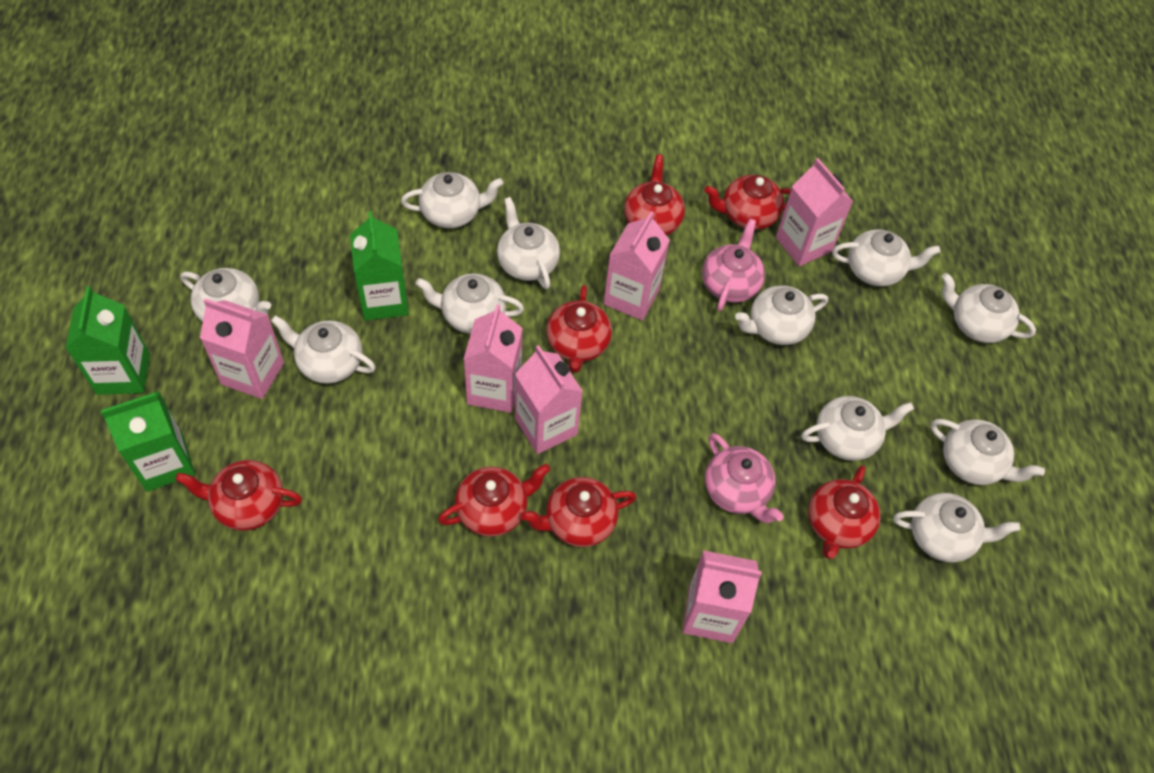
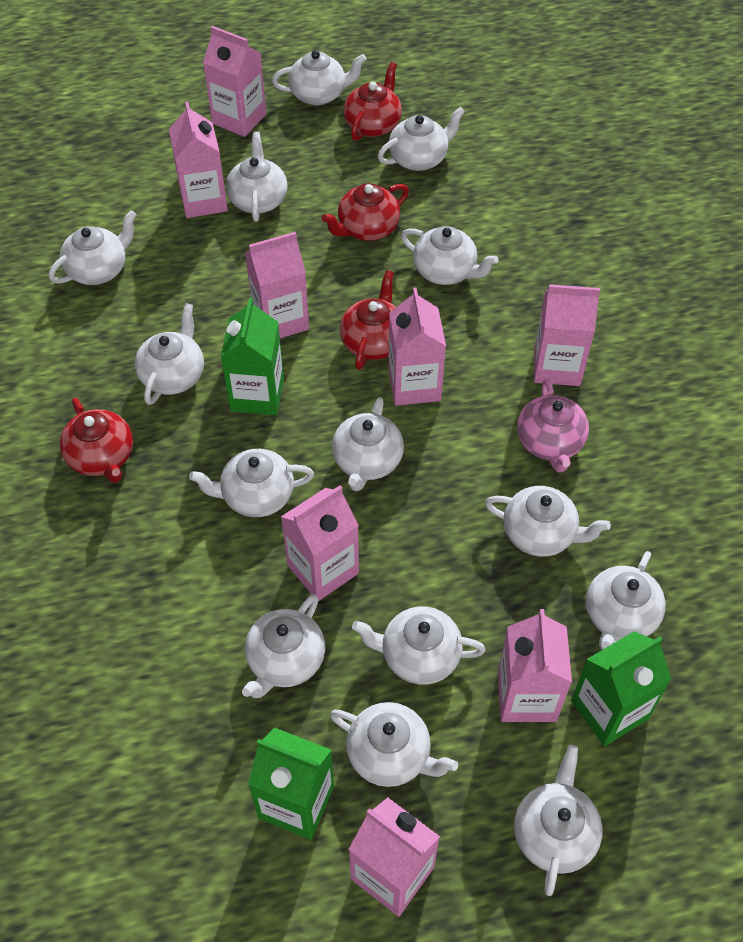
pink carton: 6 -> 8
pink teapot: 2 -> 1
red teapot: 7 -> 4
white teapot: 11 -> 14

